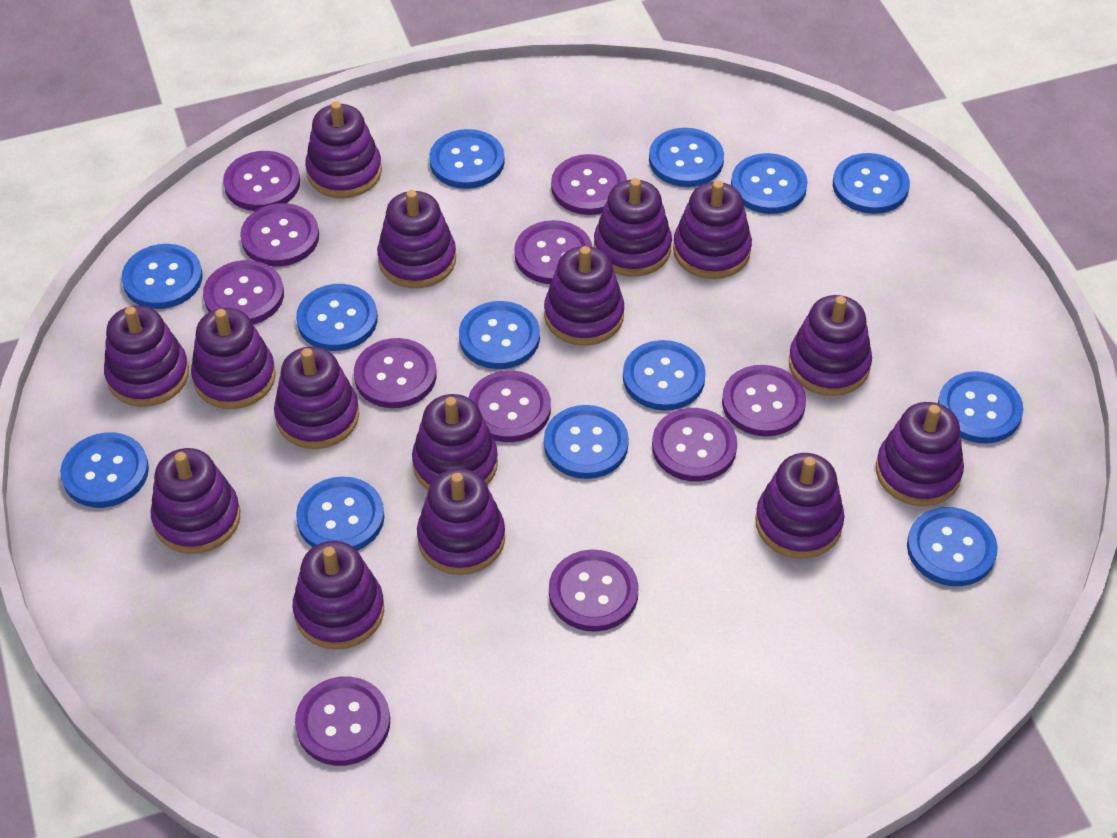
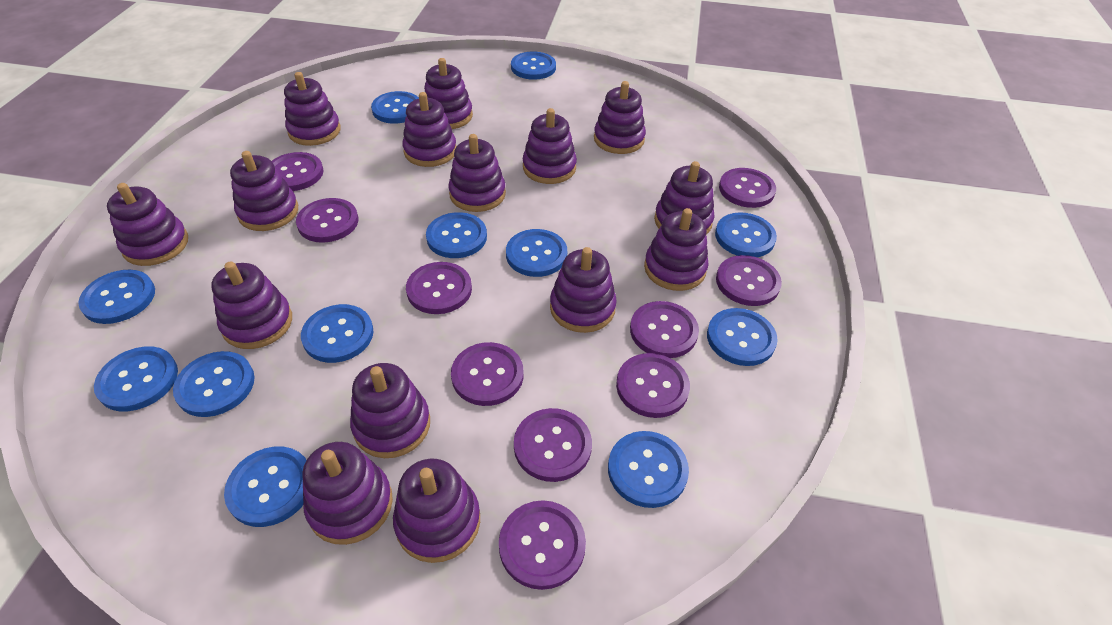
blue button: 13 -> 12
purple button: 11 -> 10

